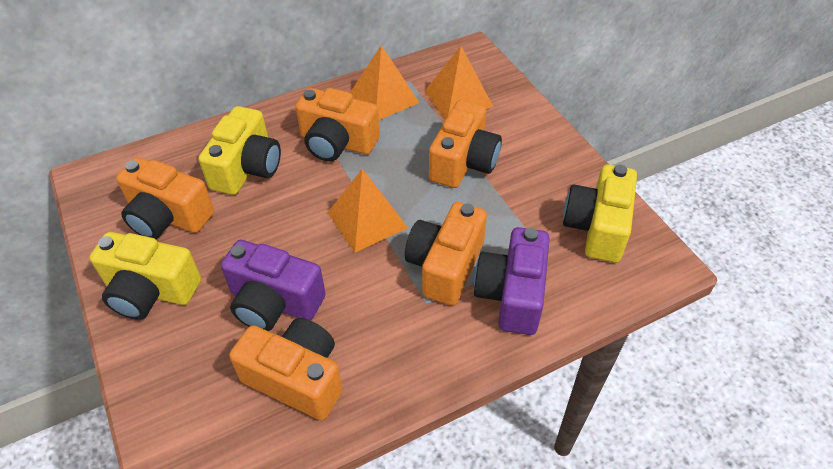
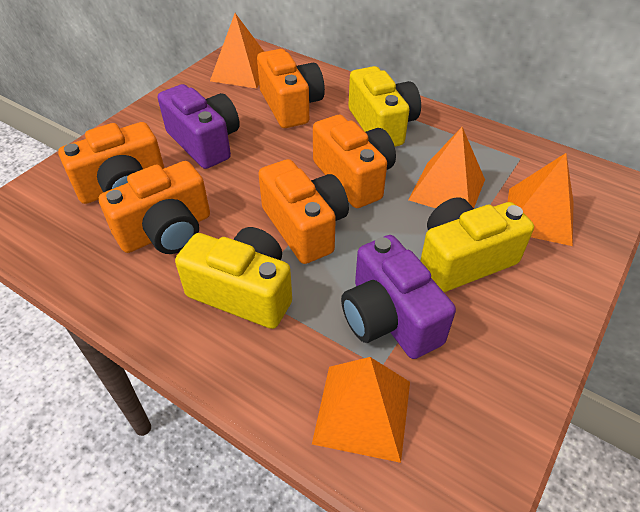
orange pyramid: 3 -> 4

